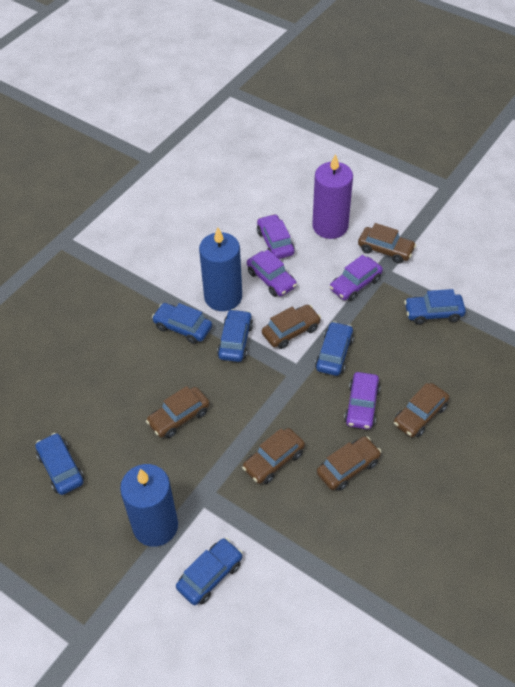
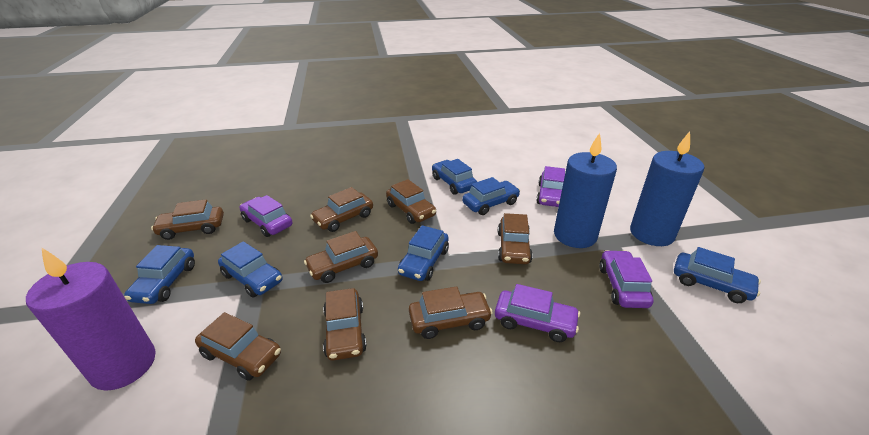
brown car: 6 -> 8

